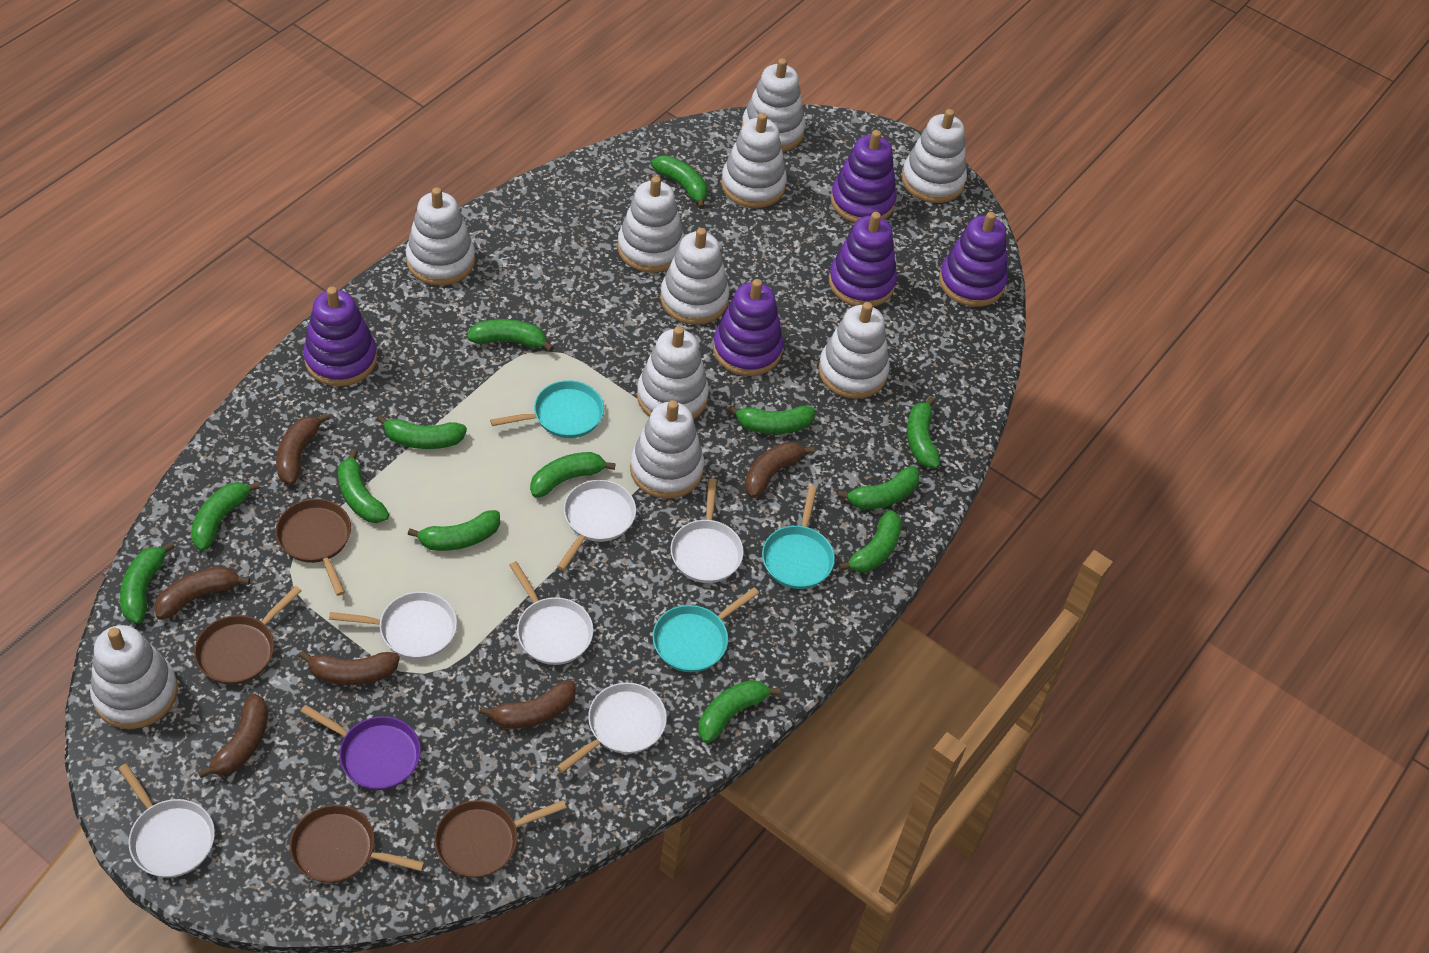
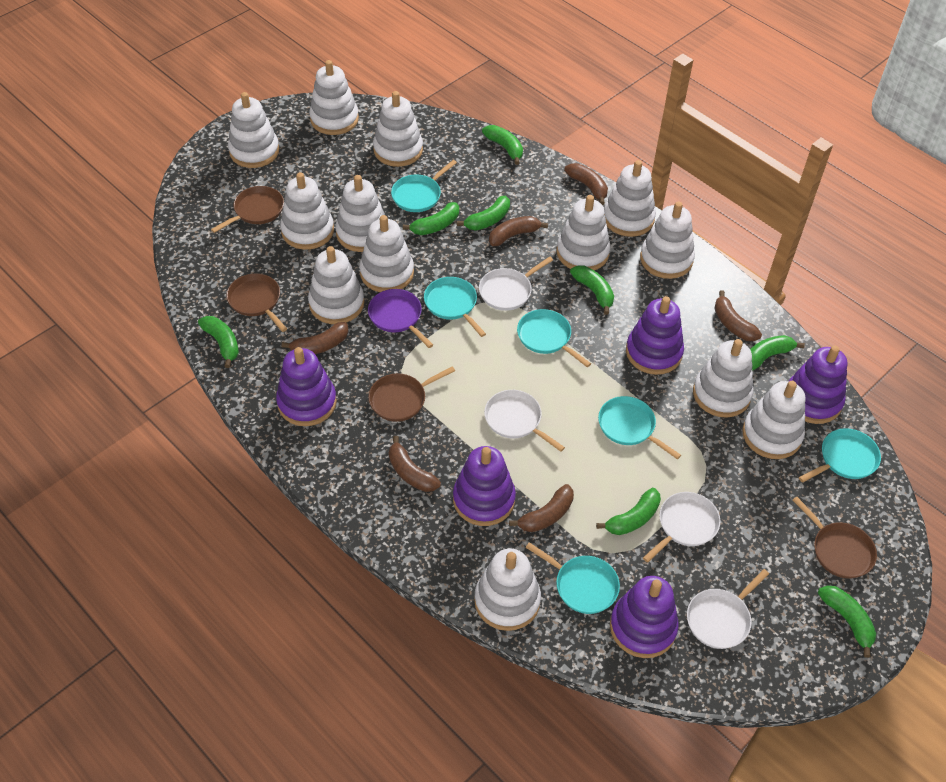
green banana: 13 -> 8
turquoise pan: 3 -> 6
white pan: 6 -> 4
white stacking toy: 10 -> 13

